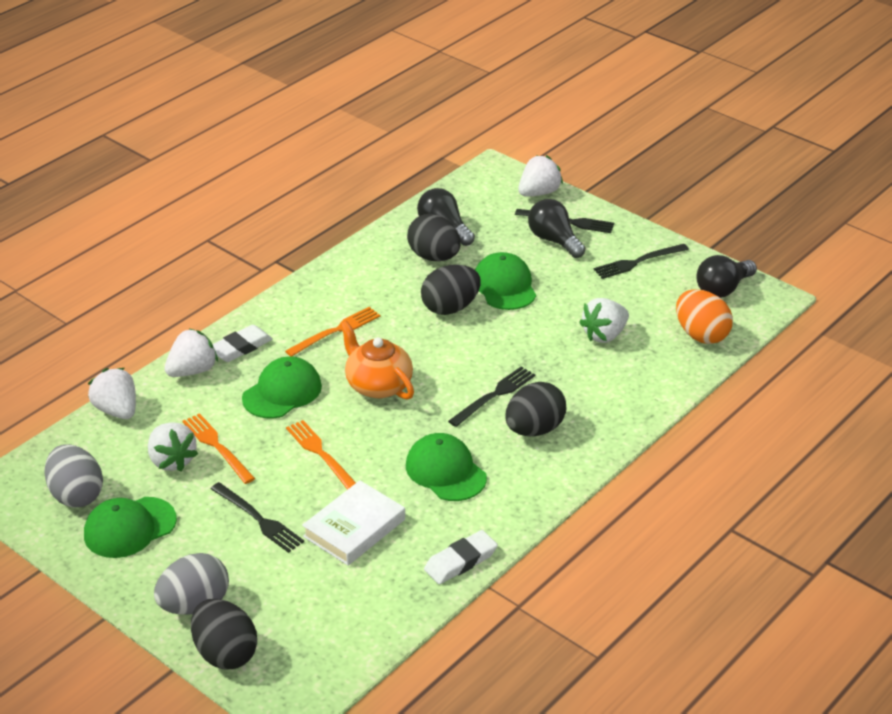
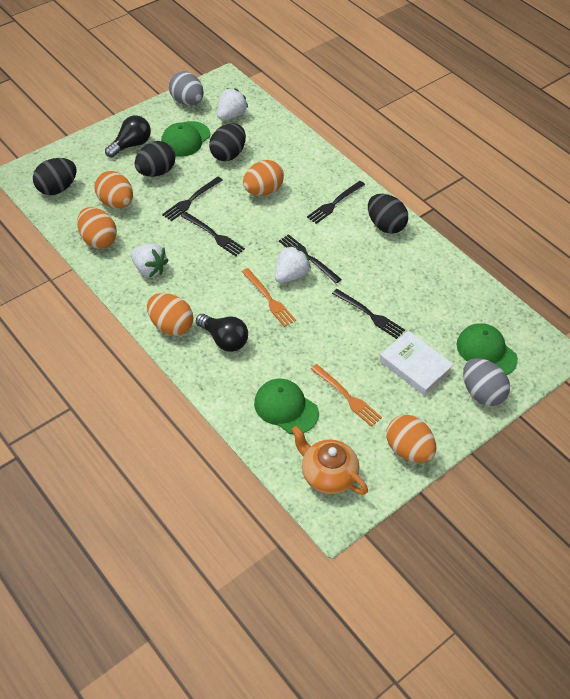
black fork: 4 -> 5
black light bulb: 3 -> 2
green cap: 4 -> 3
orange egg: 1 -> 5
orange fork: 3 -> 2
white eraser: 2 -> 0
white strawberry: 5 -> 3

